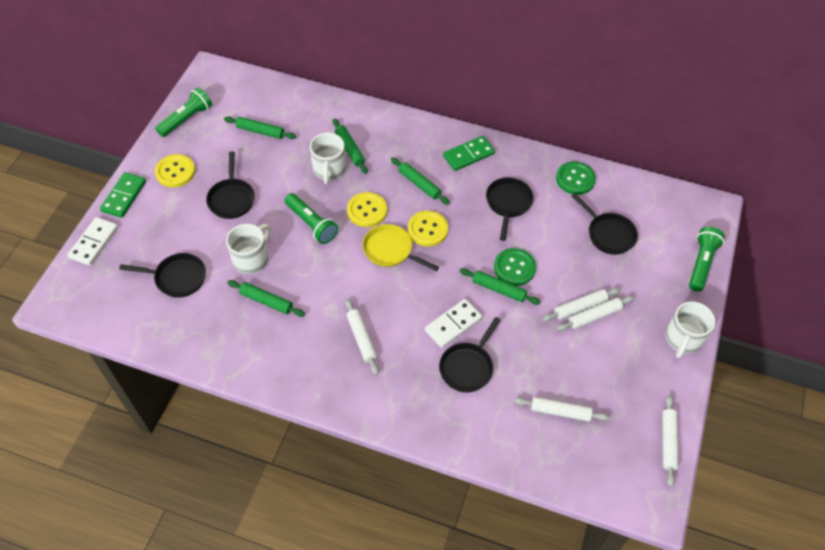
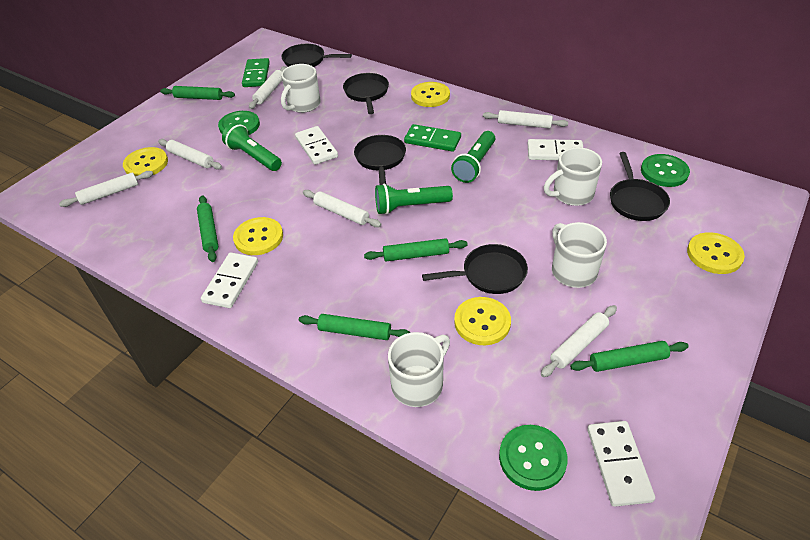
green button: 2 -> 3
white domino: 2 -> 4
white mug: 3 -> 4
white rolling pin: 5 -> 6
yellow button: 3 -> 5
yellow pan: 1 -> 0

